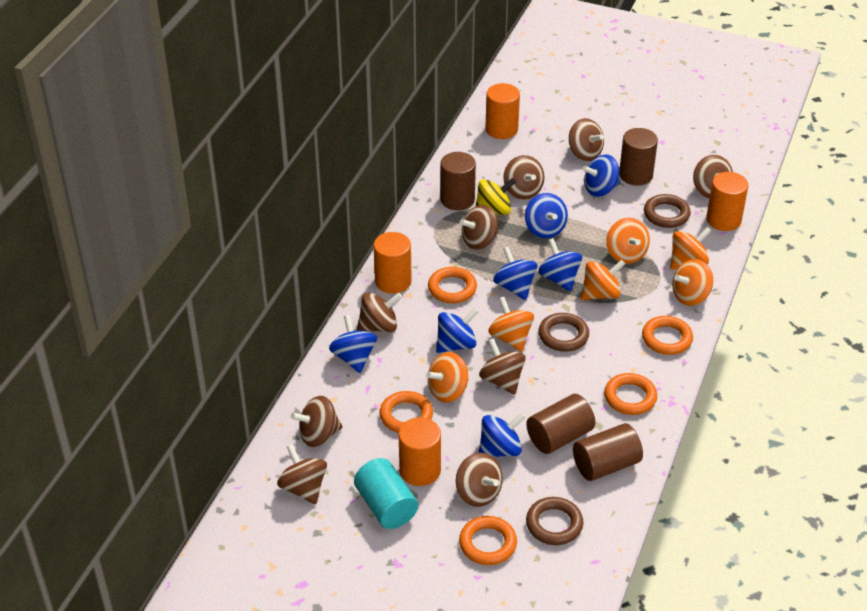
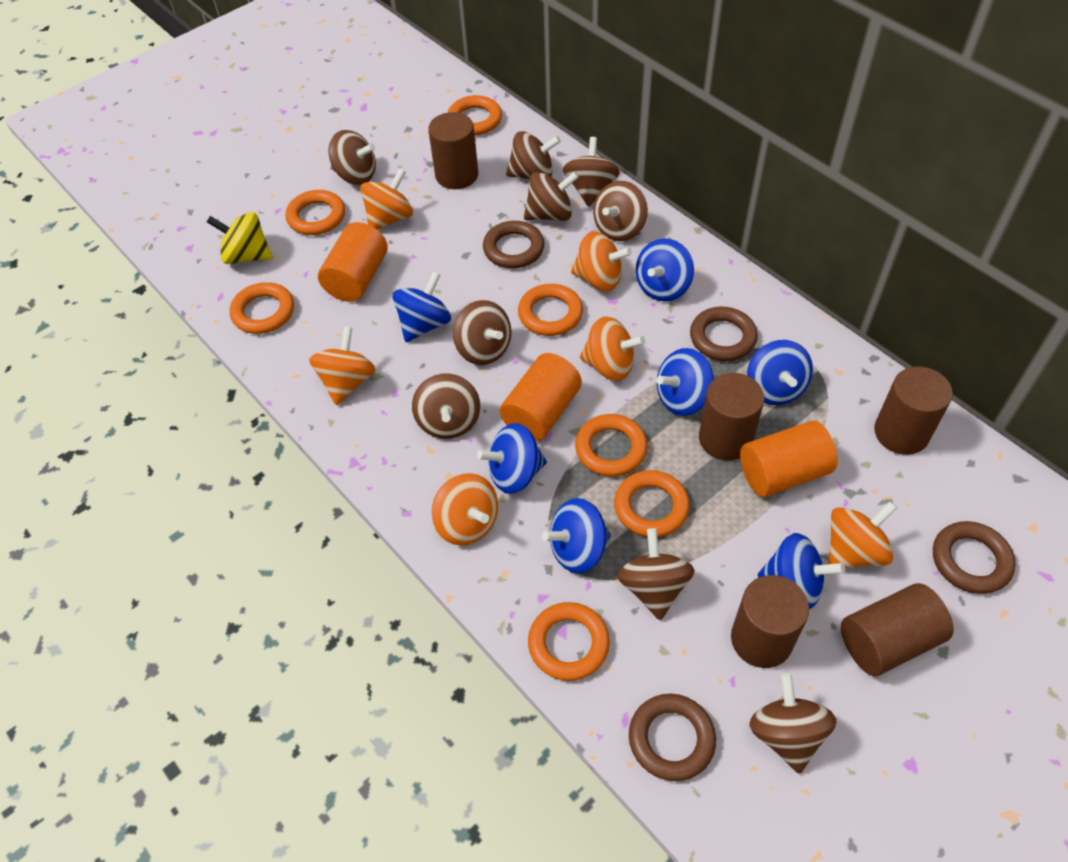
brown cylinder: 4 -> 5
brown ring: 3 -> 4
orange cylinder: 4 -> 3
orange ring: 5 -> 7
turquoise cylinder: 1 -> 0

